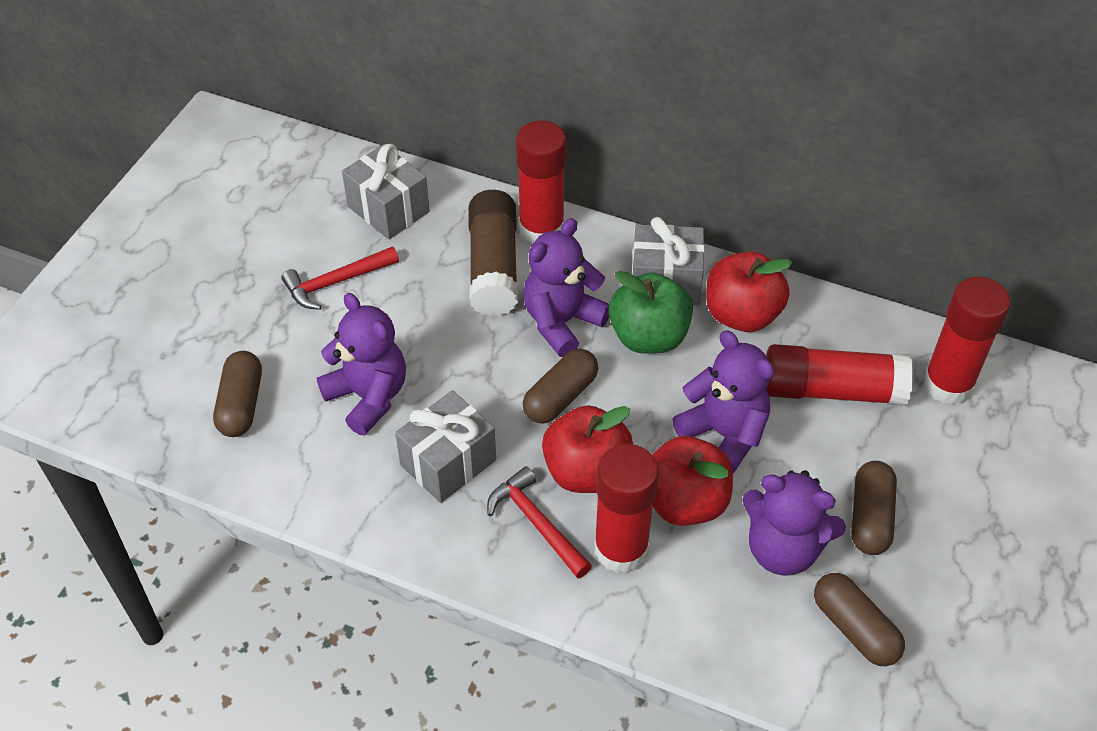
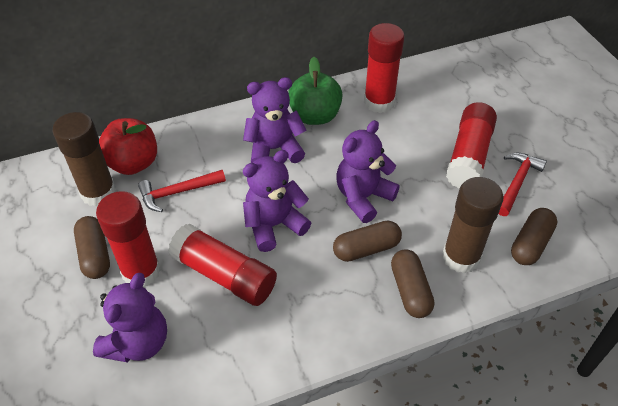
brown glue stick: 1 -> 2
grey gift: 3 -> 0
red apple: 3 -> 1

